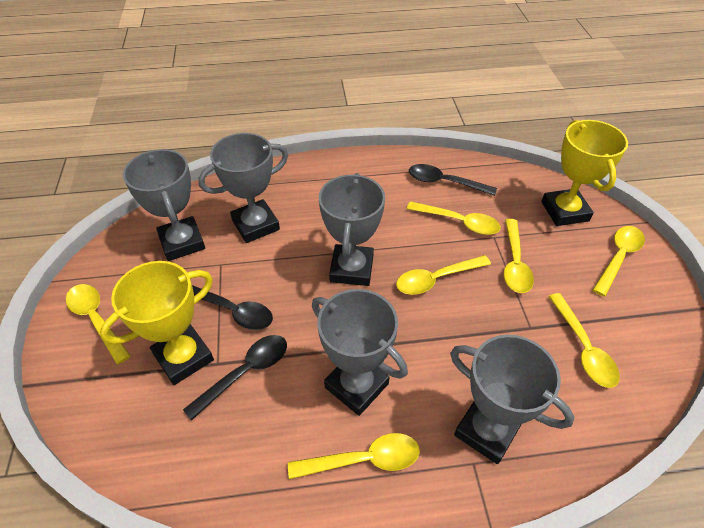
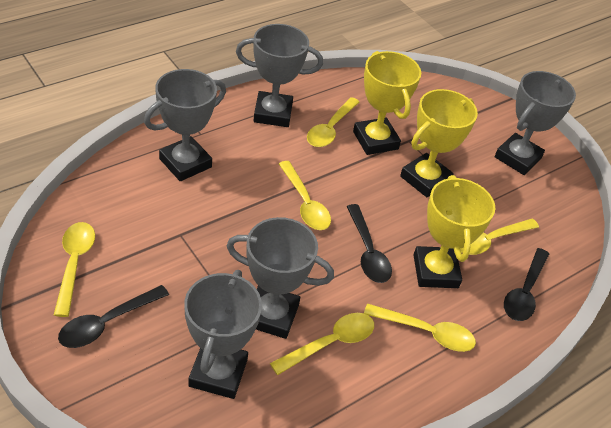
yellow spoon: 7 -> 6
yellow trophy: 2 -> 3

